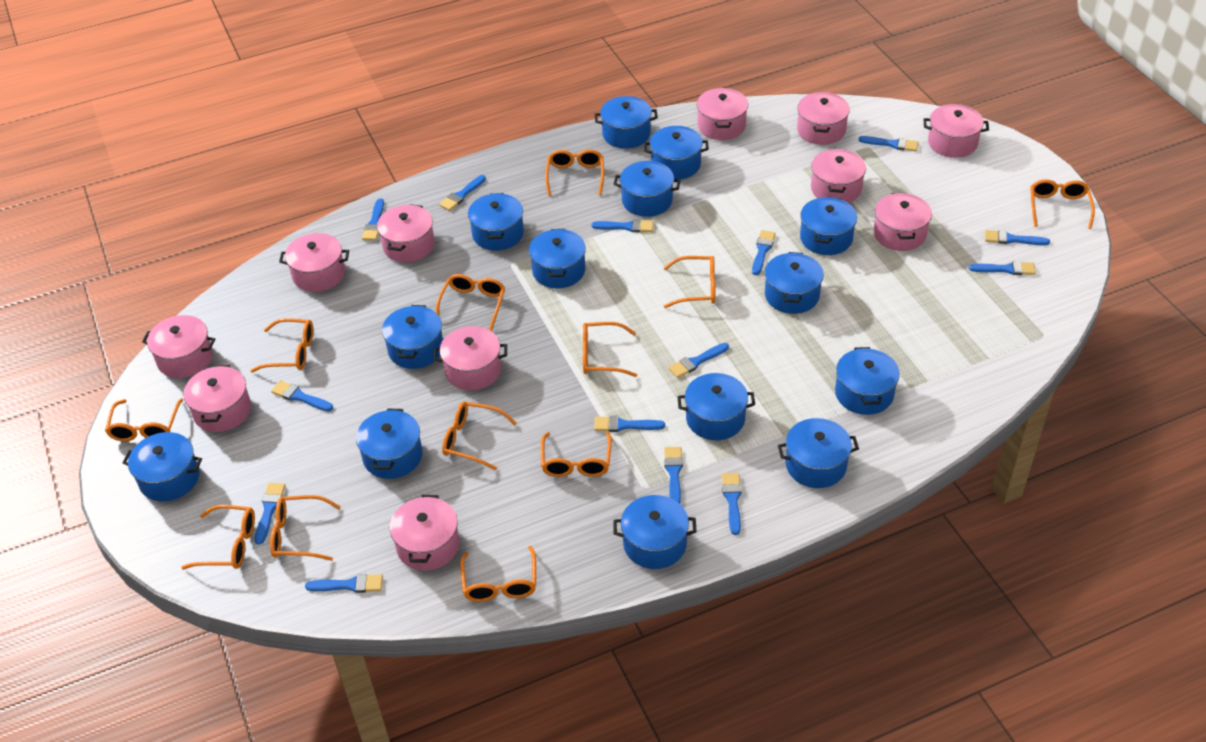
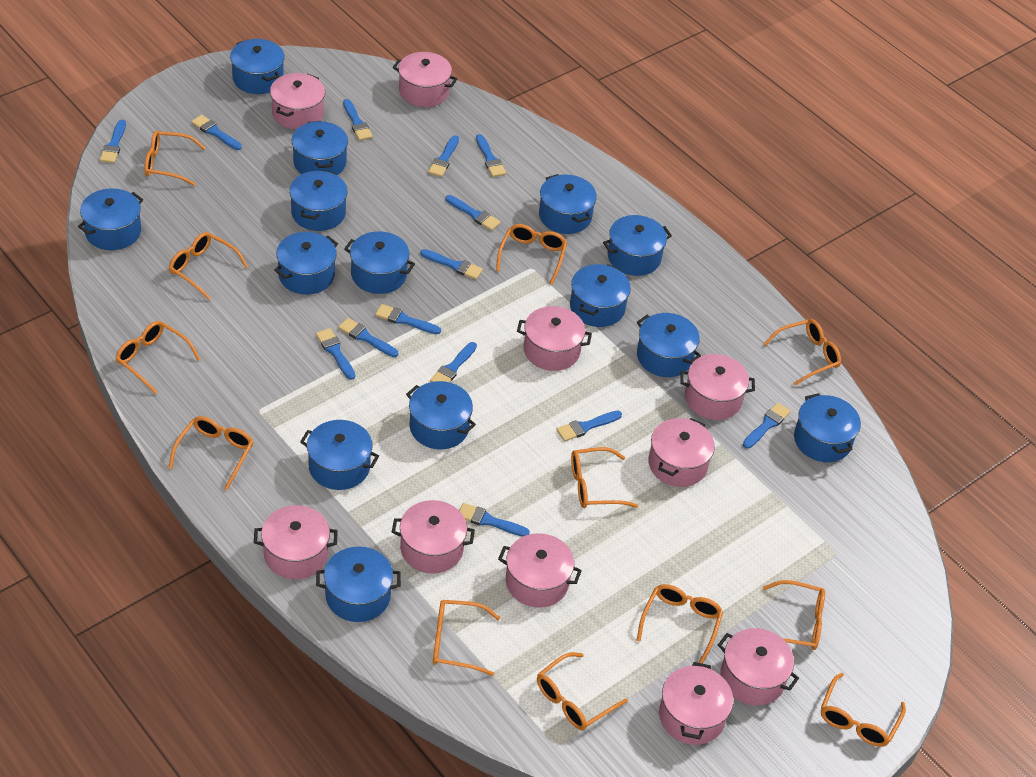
pink pot: 11 -> 10

